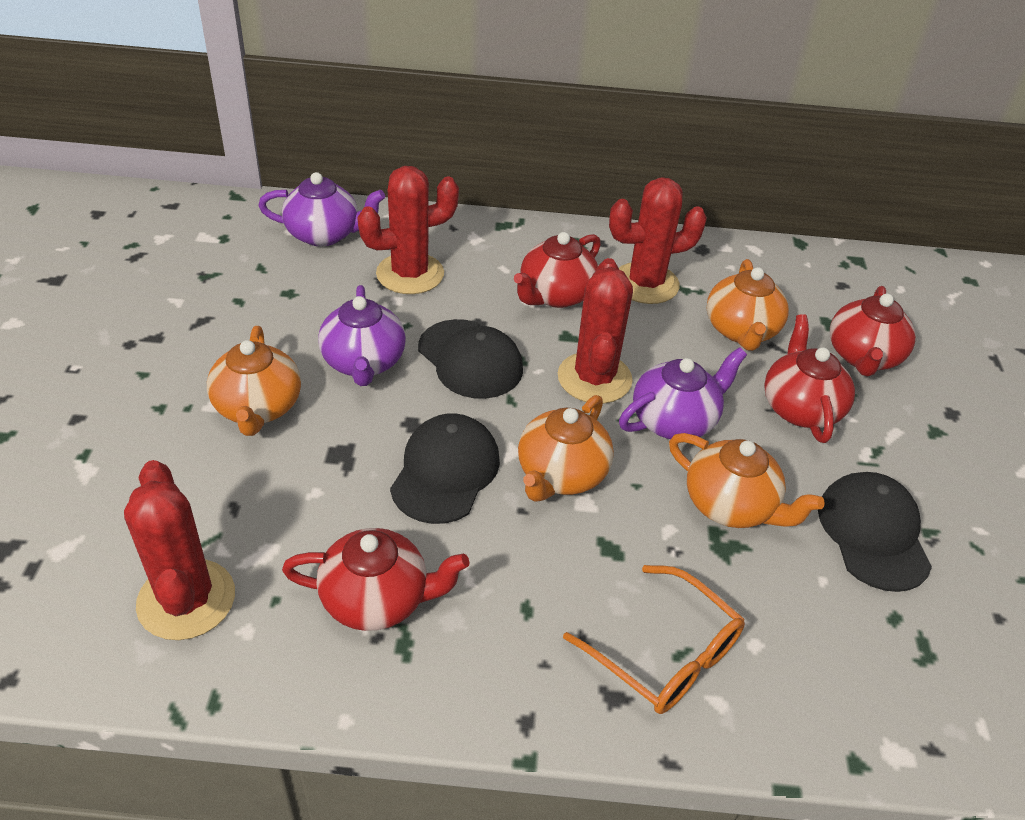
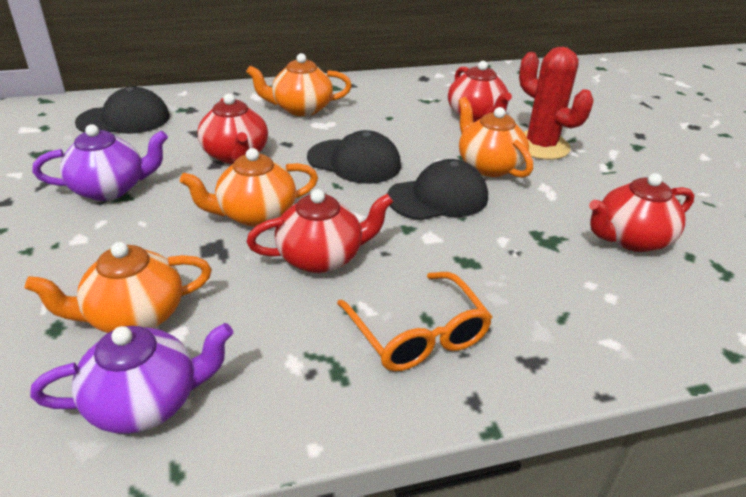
purple teapot: 3 -> 2
red cactus: 4 -> 1

